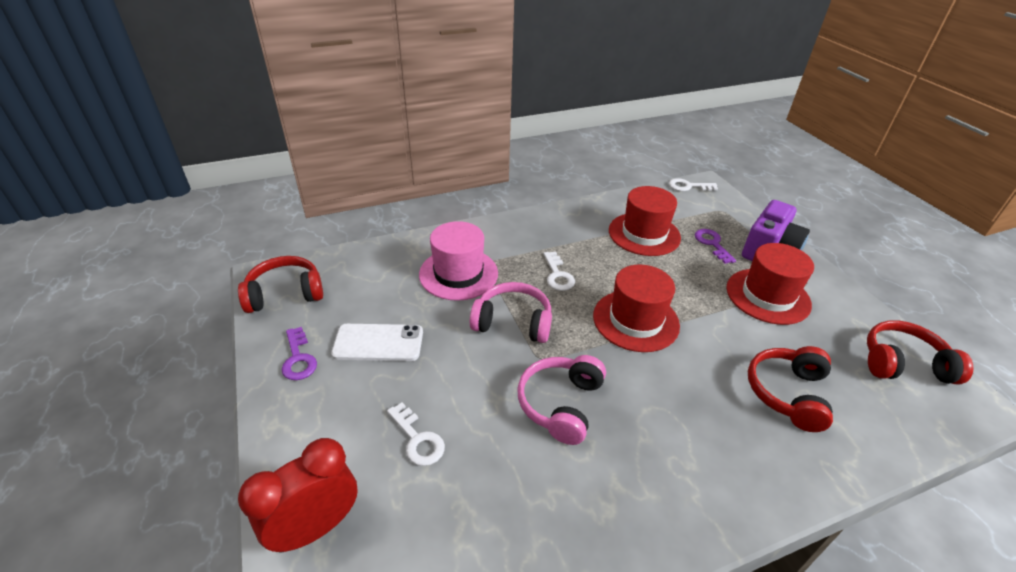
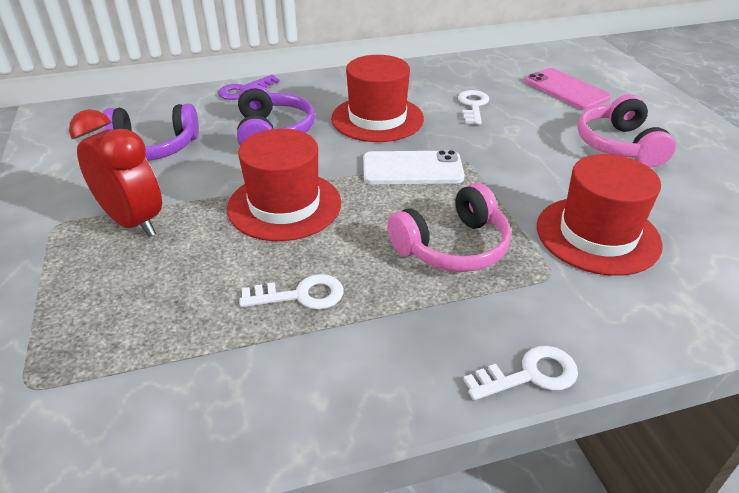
pink hat: 1 -> 0
pink phone: 0 -> 1
purple camera: 1 -> 0
purple headphones: 0 -> 2
purple key: 2 -> 1
red headphones: 3 -> 0

